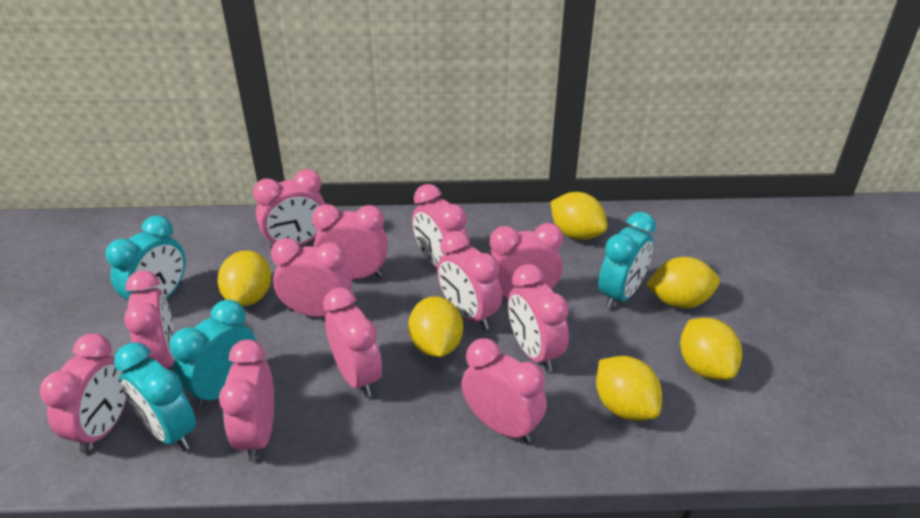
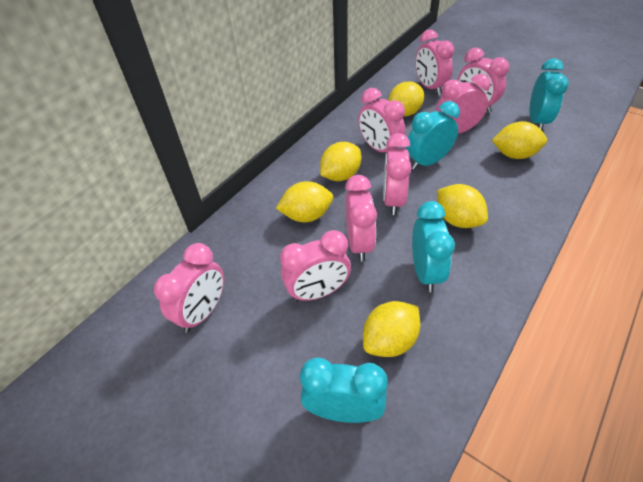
pink clock: 12 -> 8

